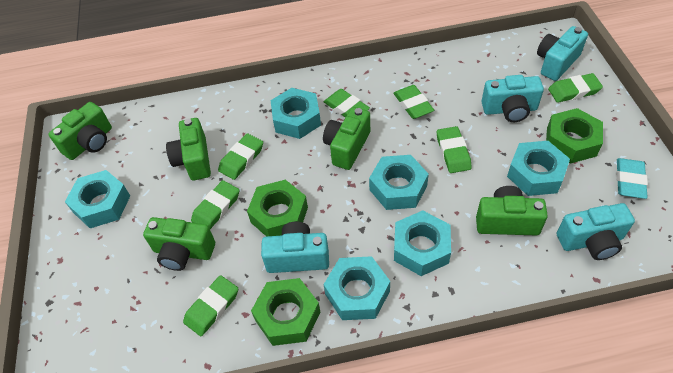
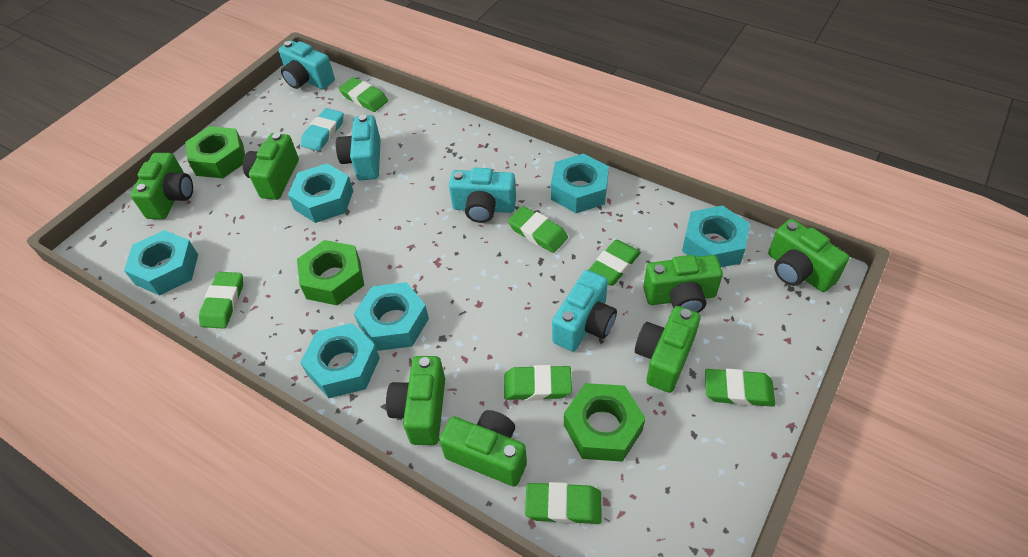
green camera: 5 -> 7

